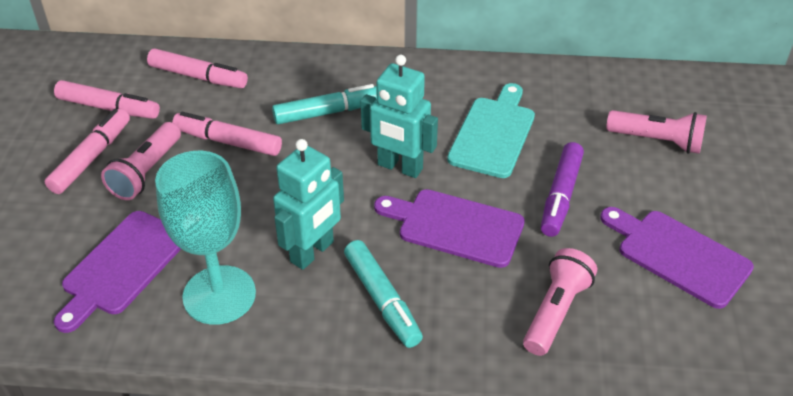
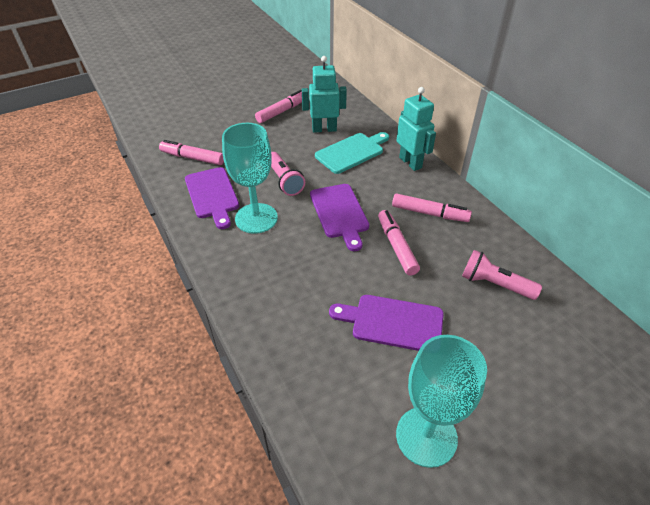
pink flashlight: 3 -> 2
purple marker: 1 -> 0
turquoise goblet: 1 -> 2
turquoise marker: 2 -> 0

